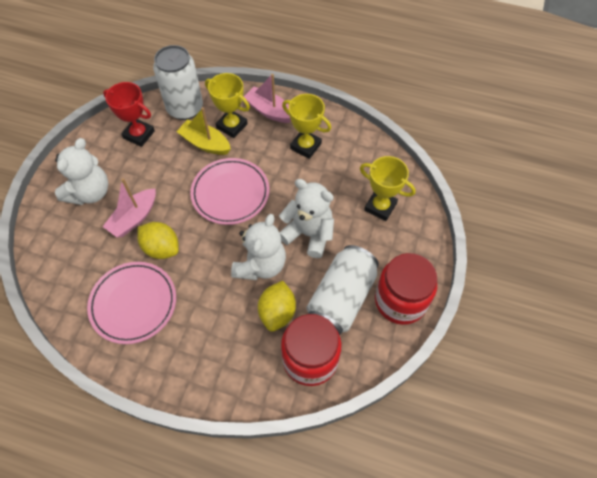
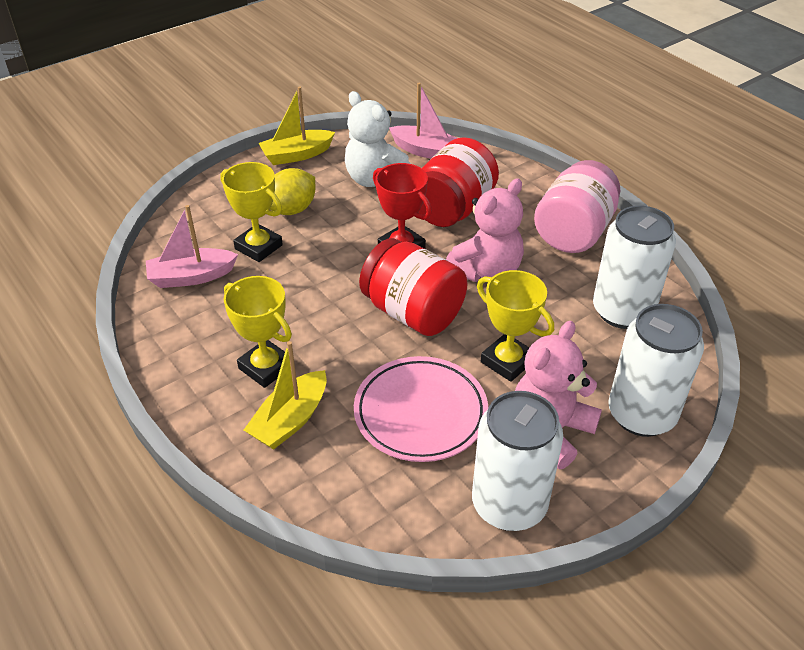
pink jar: 0 -> 1
pink plate: 2 -> 1
pink teddy bear: 0 -> 2
white can: 2 -> 3
white teddy bear: 3 -> 1
yellow boat: 1 -> 2
yellow lemon: 2 -> 1

